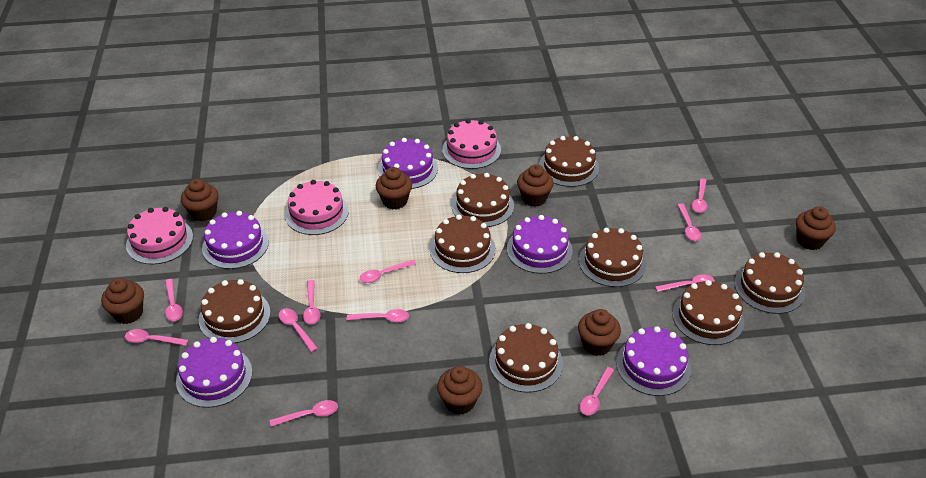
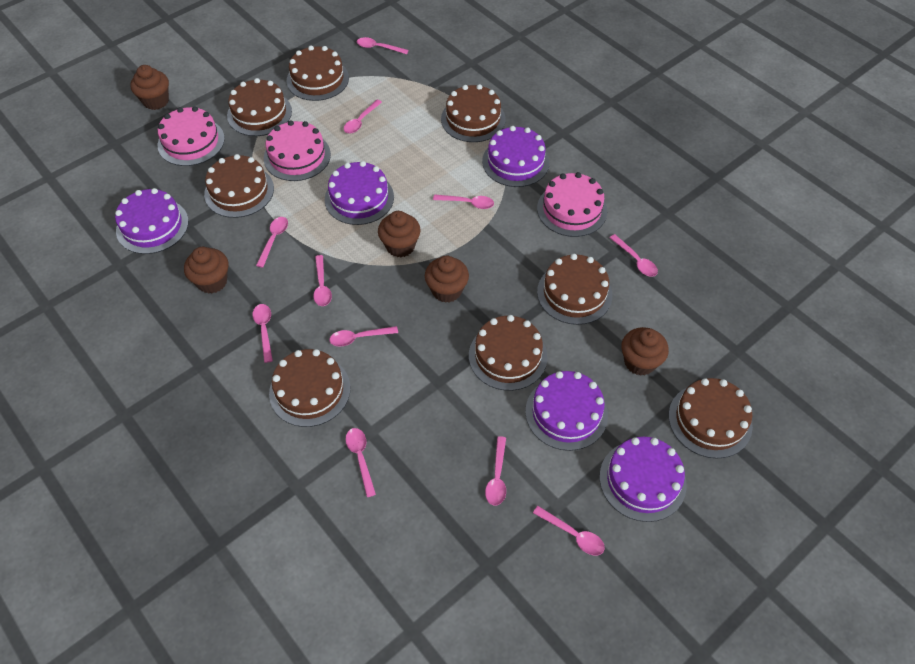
brown cupcake: 7 -> 5

